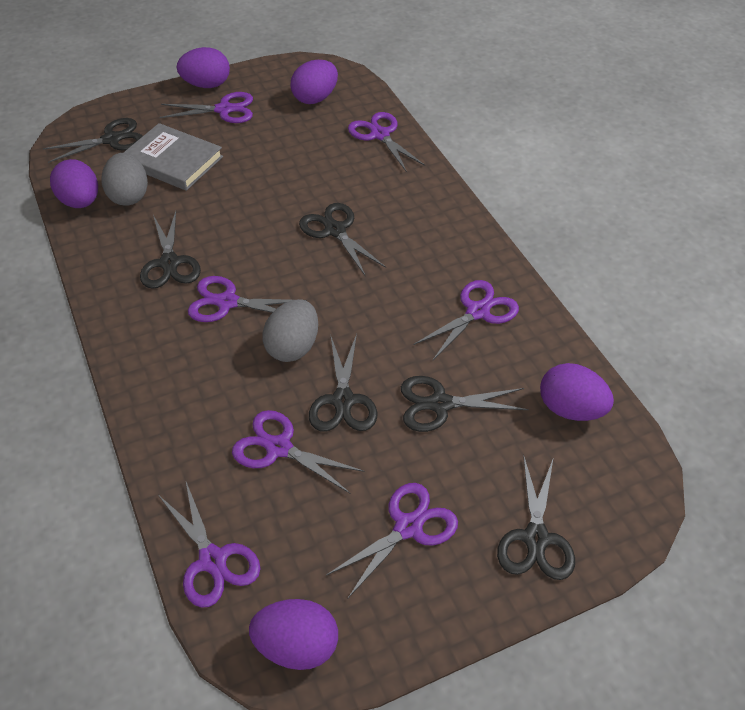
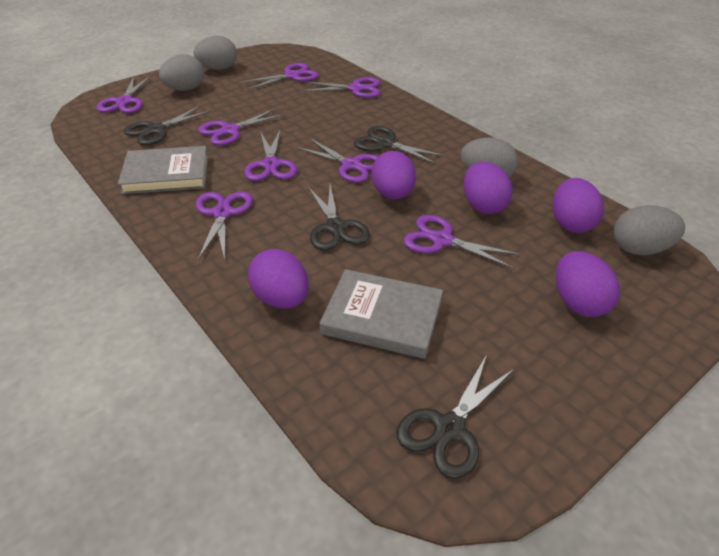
black scissors: 6 -> 4
grey book: 1 -> 2
grey egg: 2 -> 4
purple scissors: 7 -> 8

